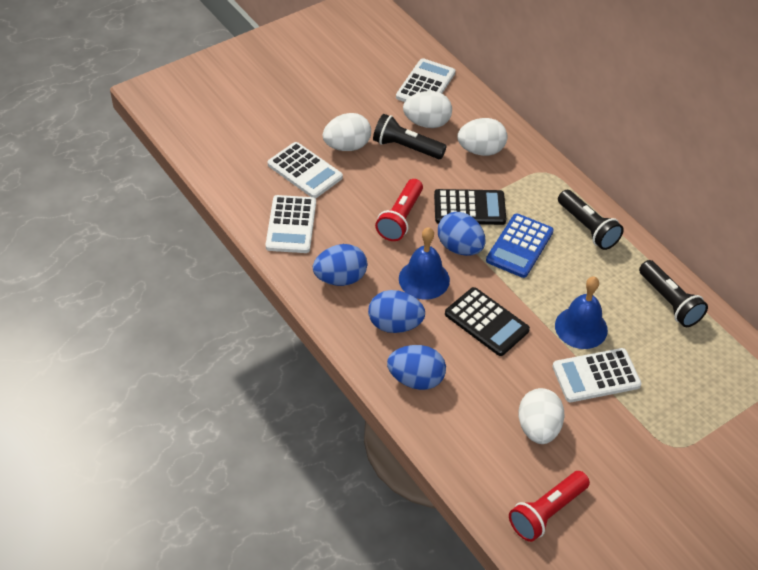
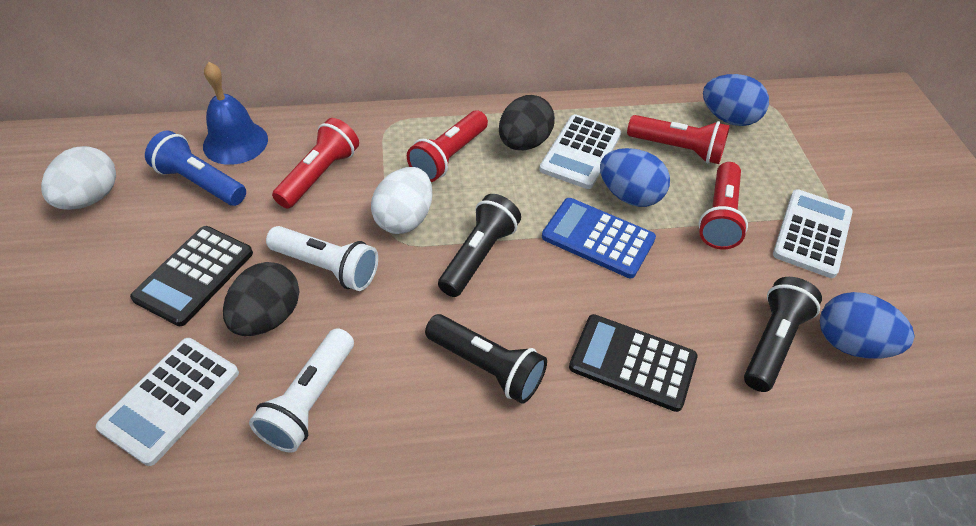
black egg: 0 -> 2
blue bell: 2 -> 1
blue egg: 4 -> 3
blue flashlight: 0 -> 1
red flashlight: 2 -> 4
white calculator: 4 -> 3
white egg: 4 -> 2
white flashlight: 0 -> 2

